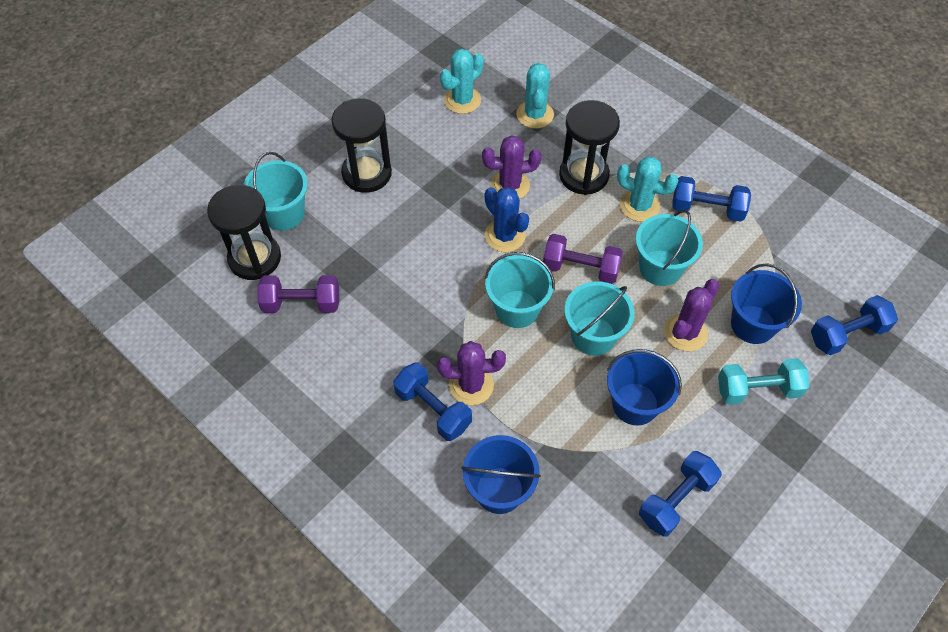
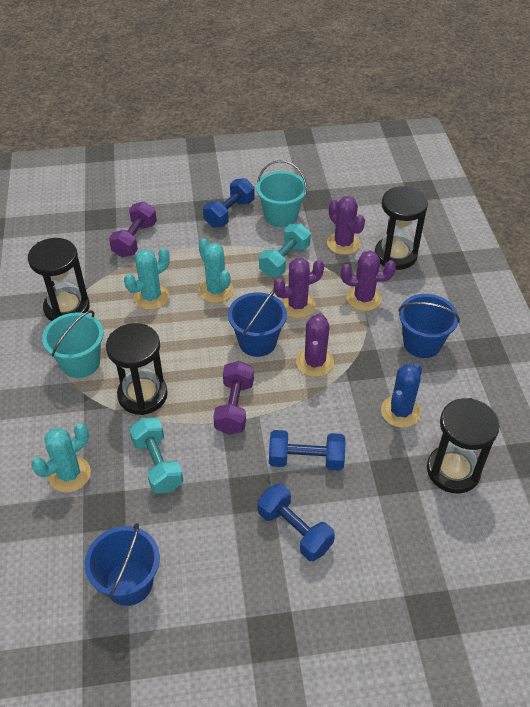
black hourglass: 3 -> 4
blue dumbbell: 4 -> 3
purple cactus: 3 -> 4
turquoise bucket: 4 -> 2
turquoise dumbbell: 1 -> 2

